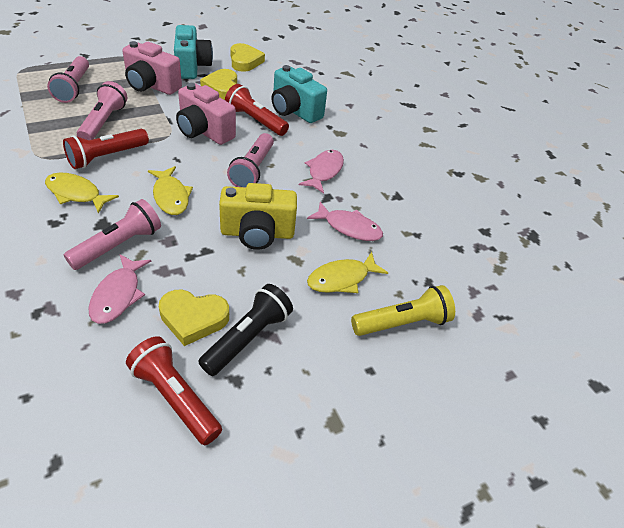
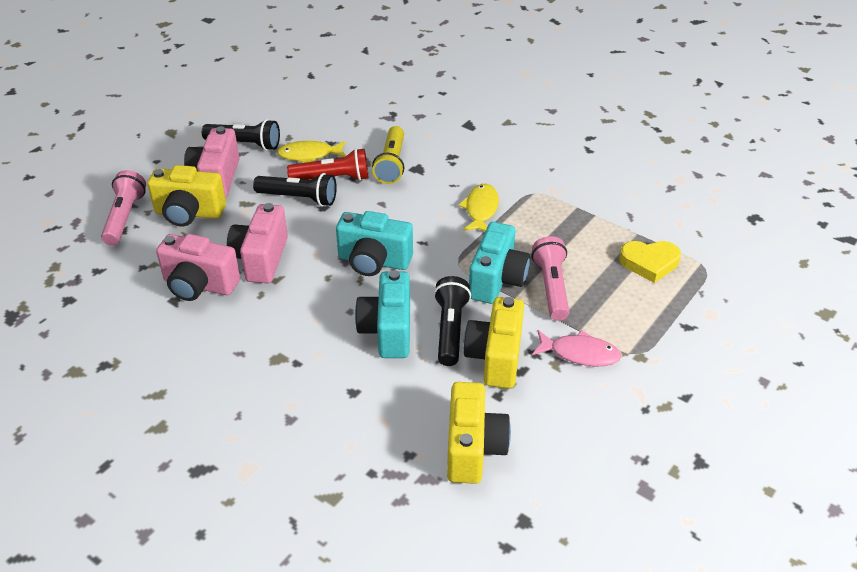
black flashlight: 1 -> 3
pink camera: 2 -> 3
pink fish: 3 -> 1
pink flashlight: 4 -> 2
red flashlight: 3 -> 1
turquoise camera: 2 -> 3
yellow camera: 1 -> 3
yellow fish: 3 -> 2
yellow heart: 3 -> 1

